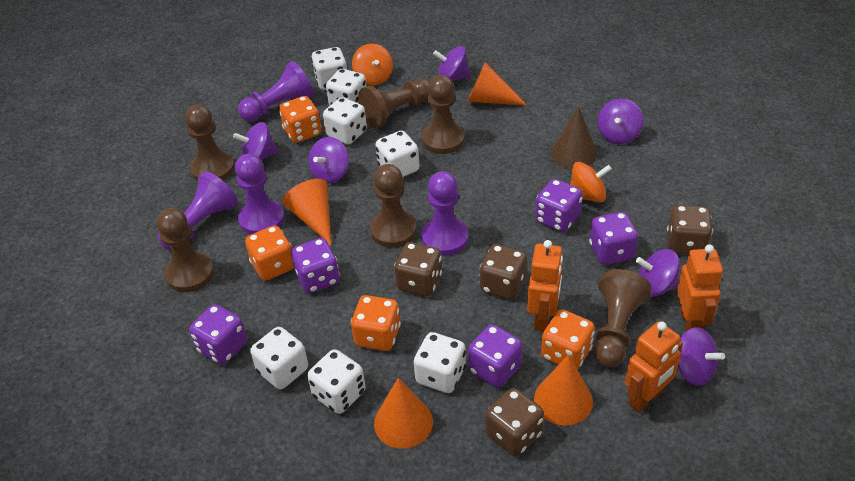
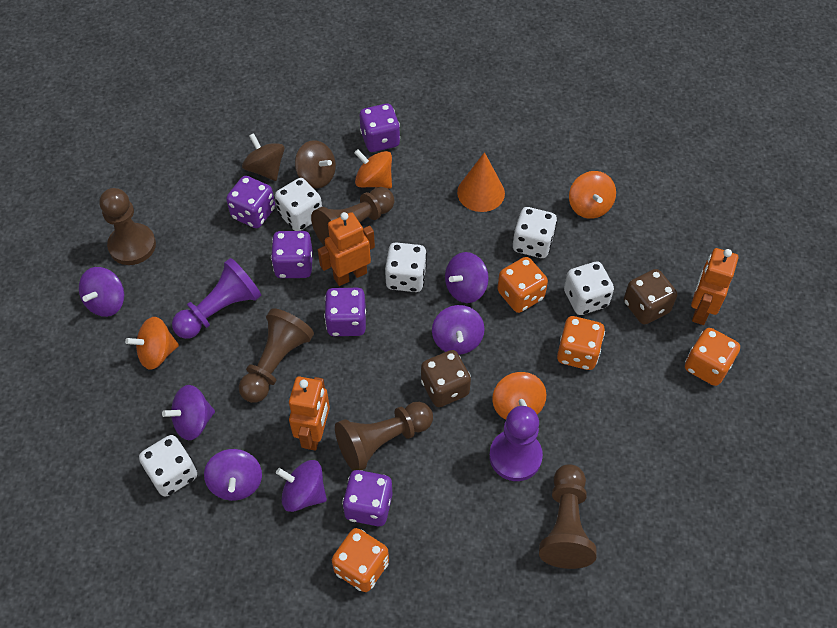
brown cone: 1 -> 0
brown dice: 4 -> 2
brown pawn: 6 -> 5
brown spinning top: 0 -> 2
orange cone: 4 -> 1
orange spinning top: 2 -> 4
purple pawn: 4 -> 2
white dice: 7 -> 5

